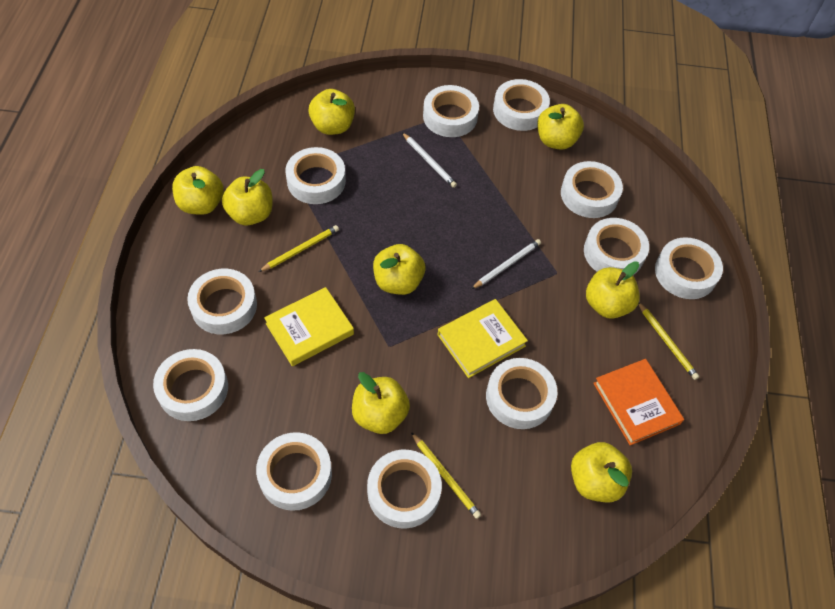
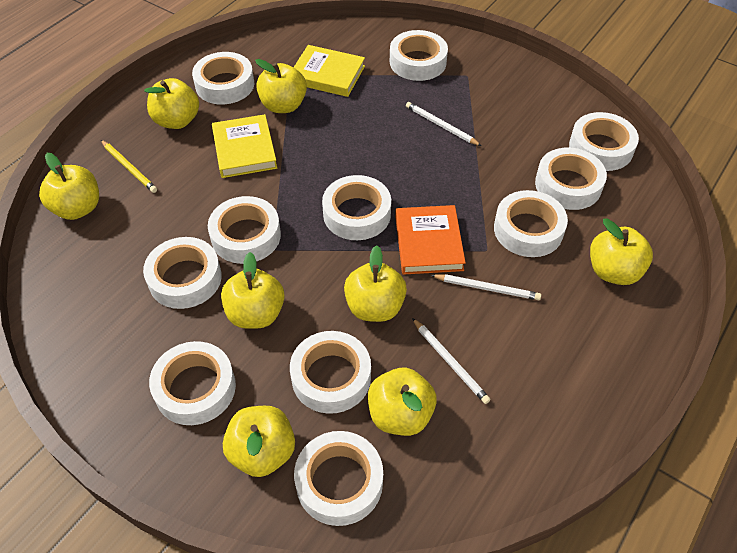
white pencil: 2 -> 3
yellow pencil: 3 -> 1

